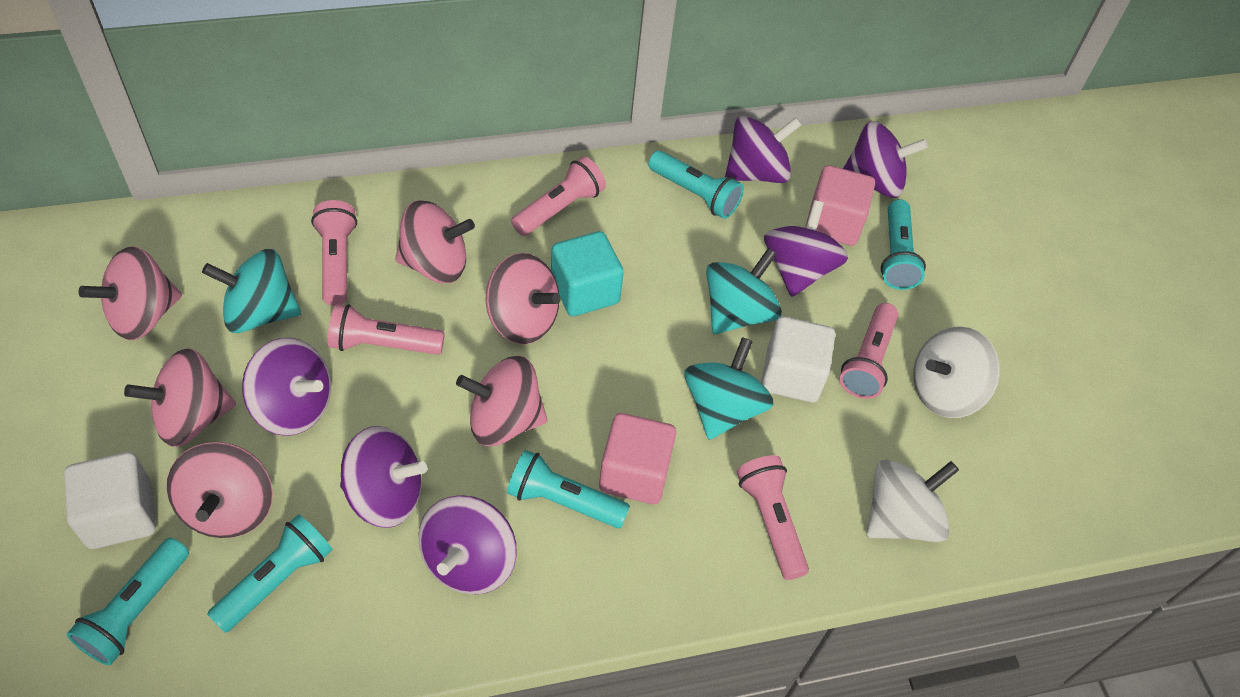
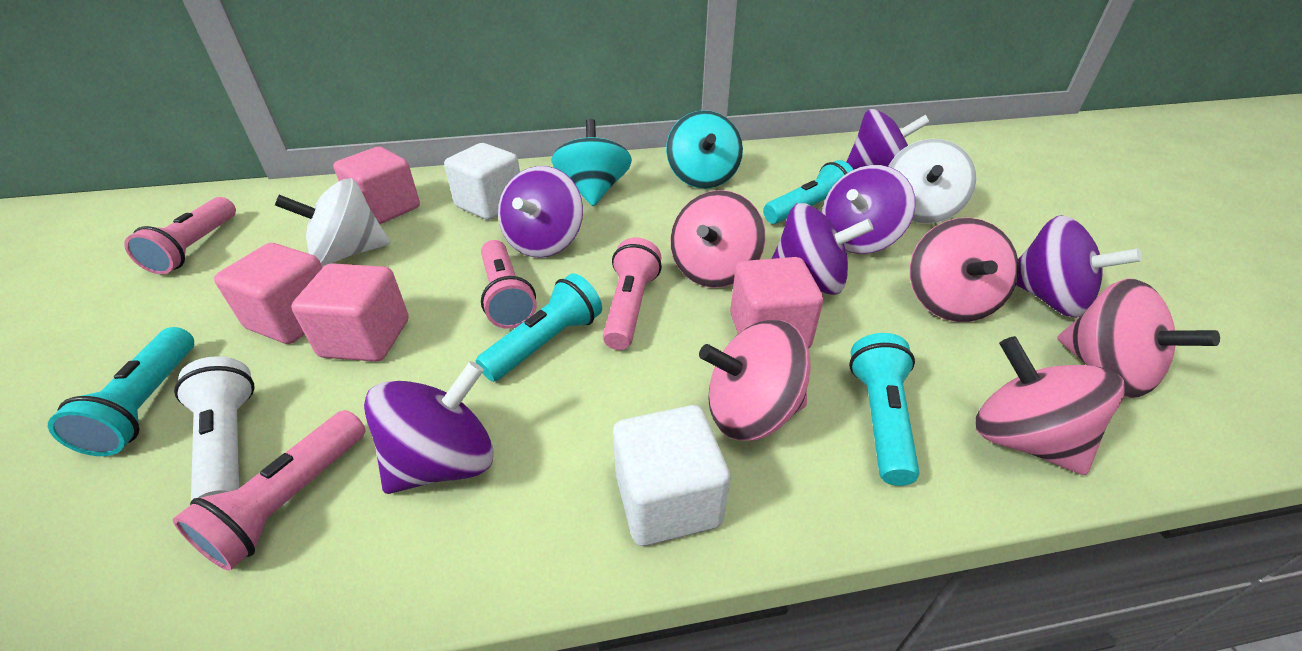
pink cube: 2 -> 4
pink flashlight: 5 -> 4
pink spinning top: 6 -> 5
turquoise cube: 1 -> 0
turquoise flashlight: 5 -> 4
turquoise spinning top: 3 -> 2
white flashlight: 0 -> 1

